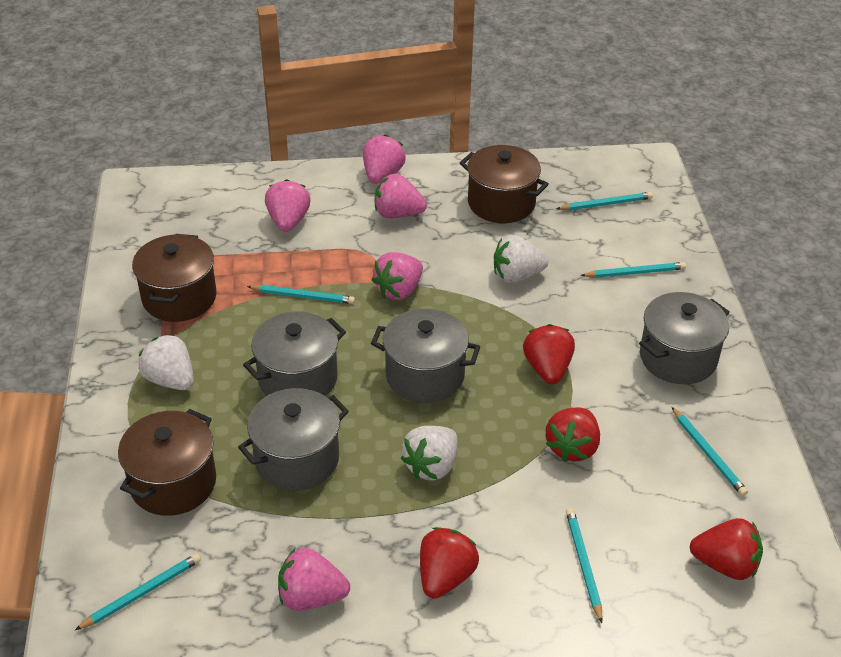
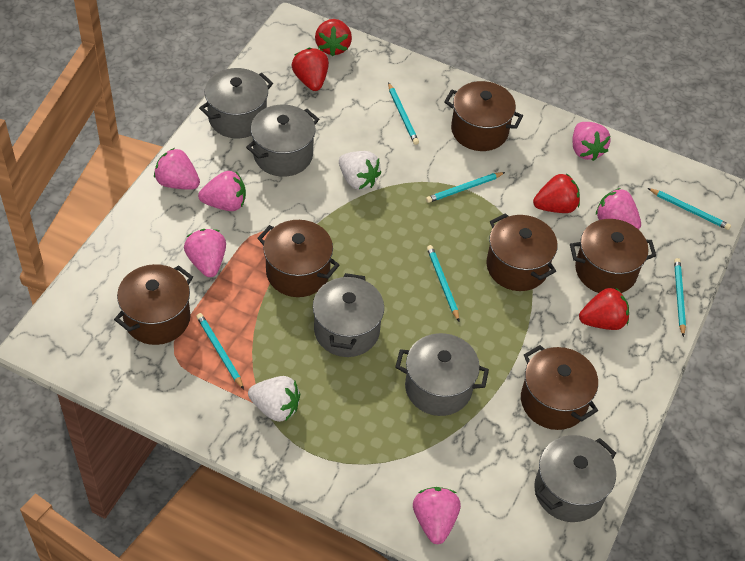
brown pot: 3 -> 6
grey pot: 4 -> 5
pink strawberry: 5 -> 6
white strawberry: 3 -> 2

